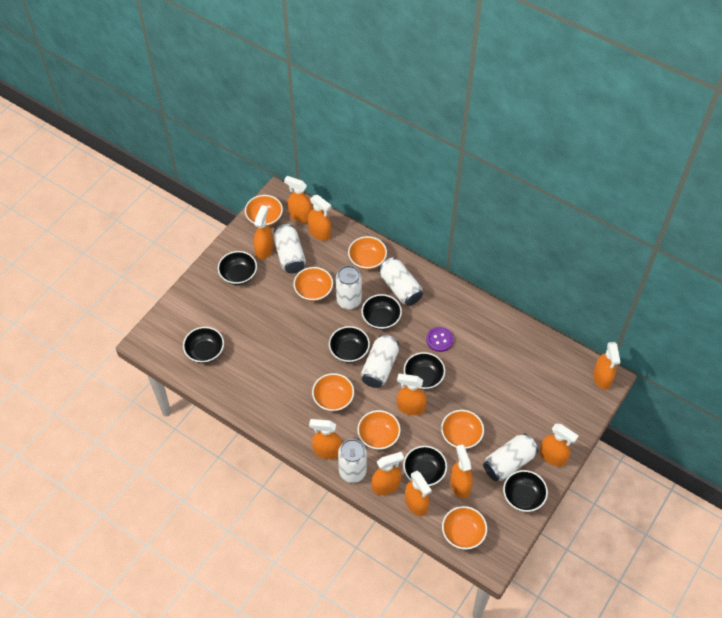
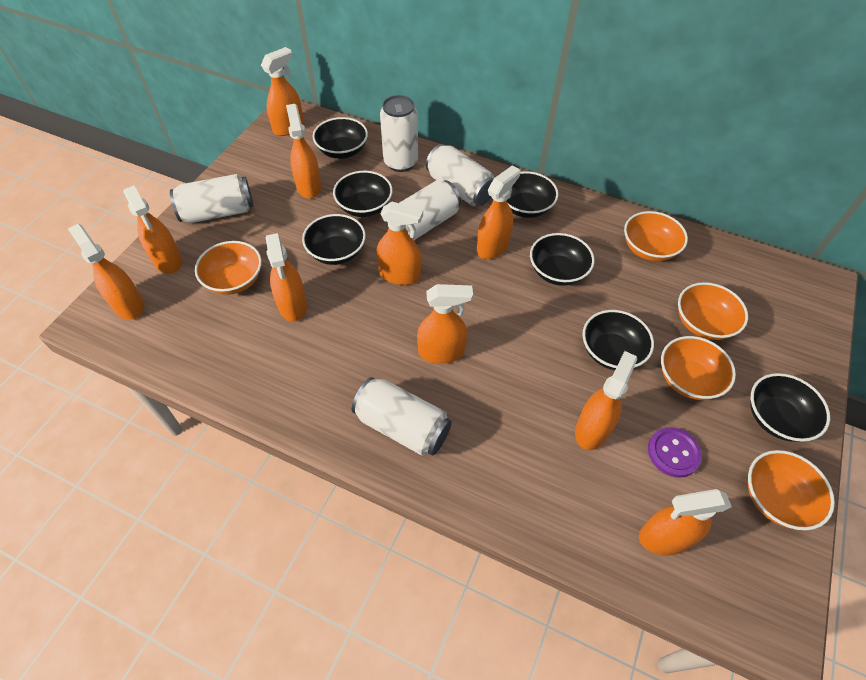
orange bowl: 7 -> 5
white can: 6 -> 5

